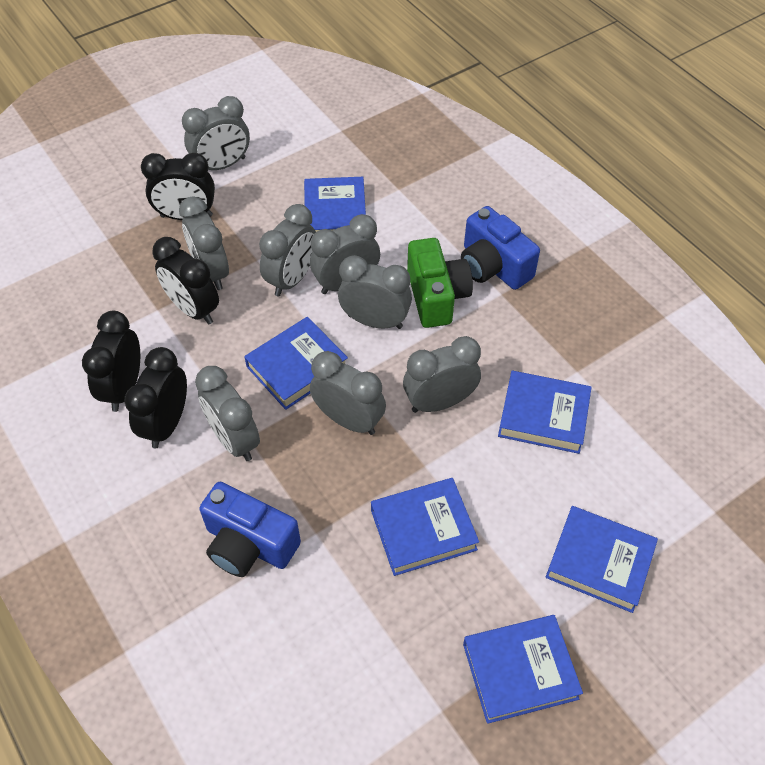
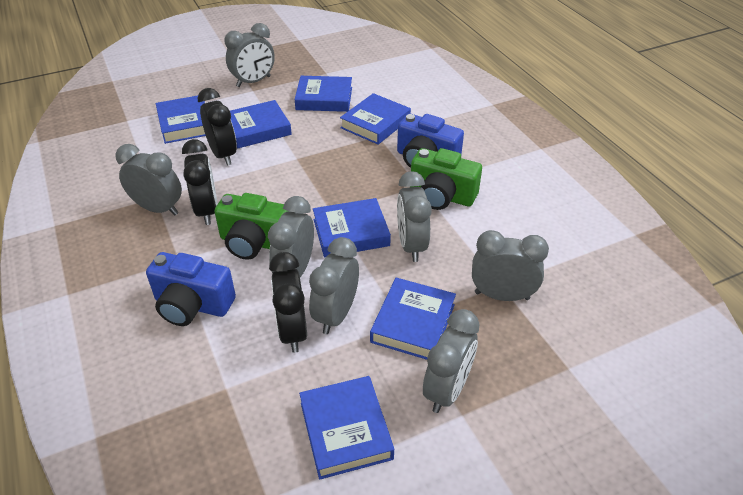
black clock: 4 -> 3
blue book: 6 -> 7
green camera: 1 -> 2
grey clock: 8 -> 7

